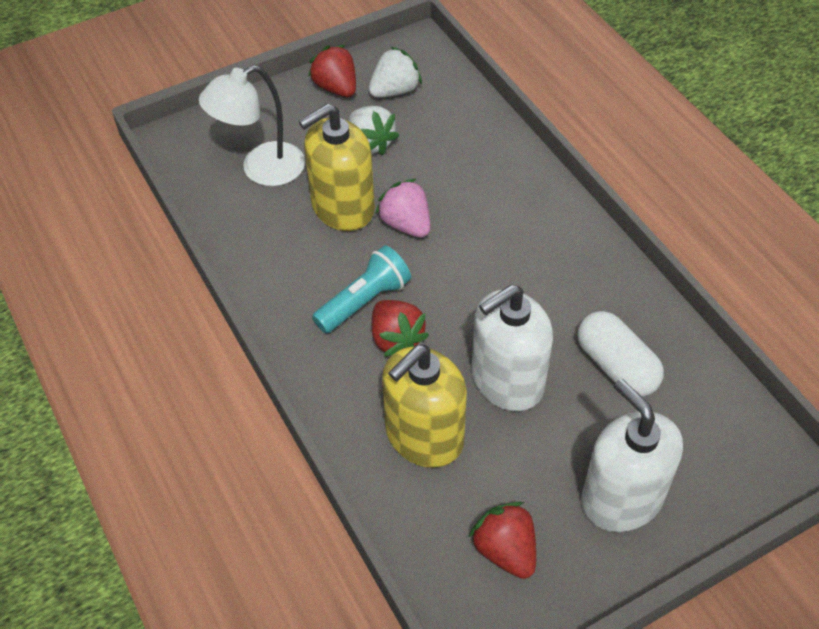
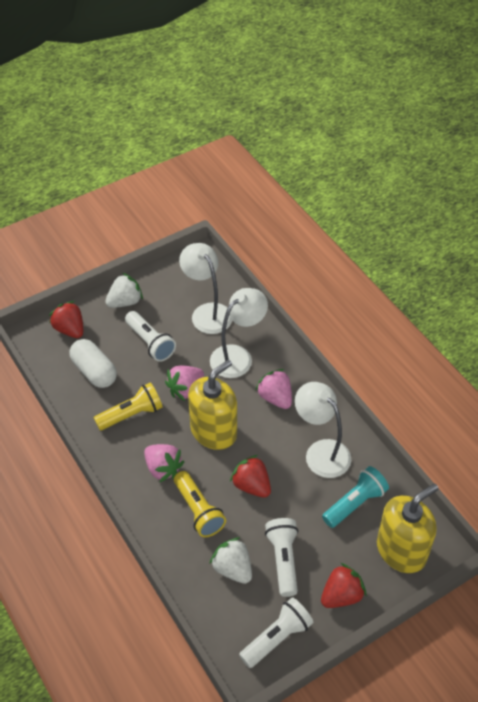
pink strawberry: 1 -> 3
white flashlight: 0 -> 3
white lamp: 1 -> 3
white soap dispenser: 2 -> 0
yellow flashlight: 0 -> 2

